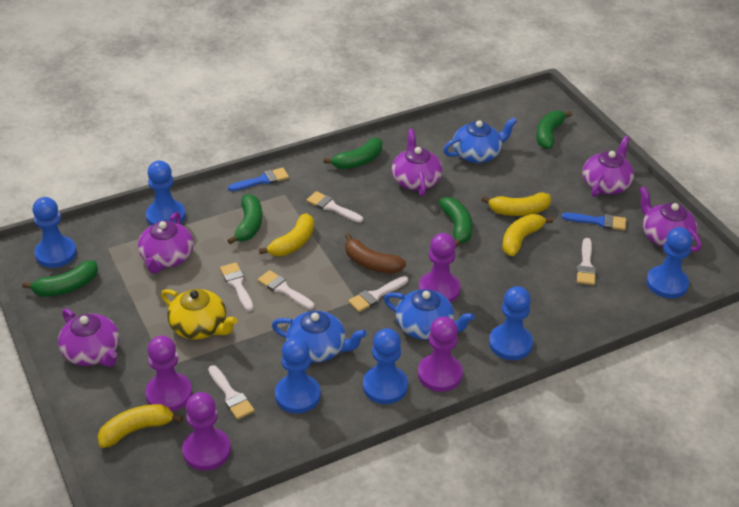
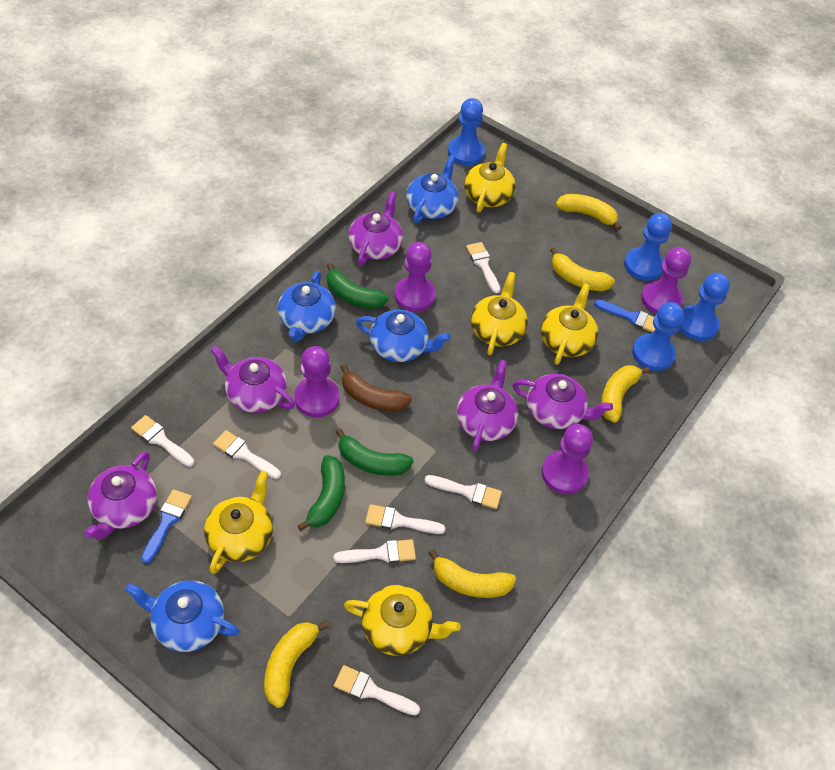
blue pawn: 6 -> 4
blue teapot: 3 -> 4
green banana: 5 -> 3
white brush: 6 -> 7
yellow banana: 4 -> 5
yellow teapot: 1 -> 5

